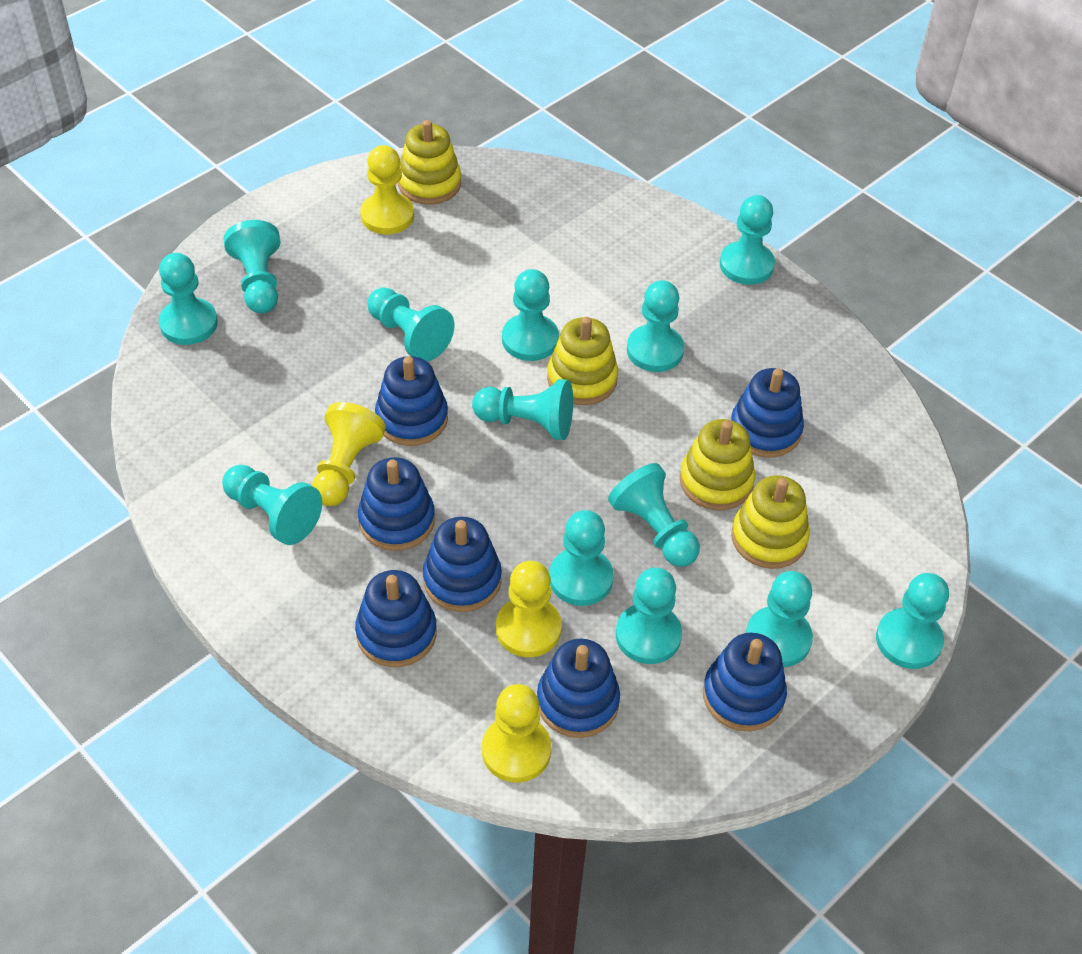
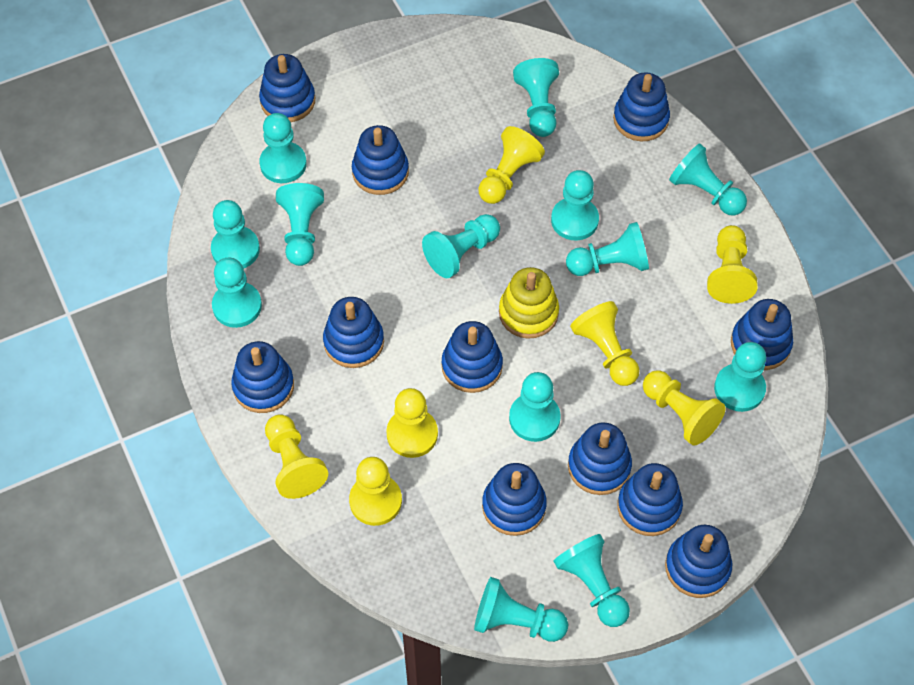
blue stacking toy: 7 -> 11
yellow pawn: 4 -> 7
yellow stacking toy: 4 -> 1

